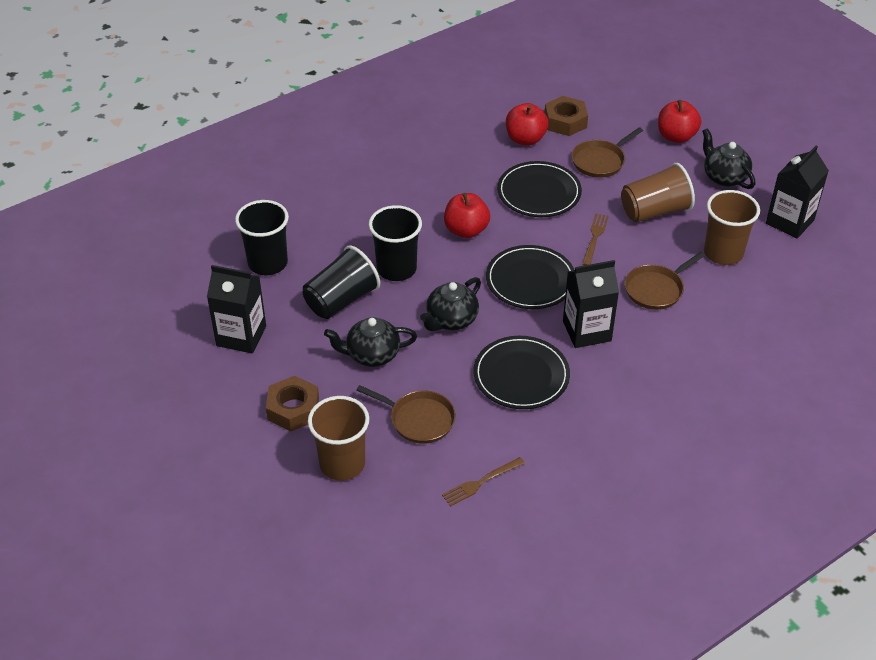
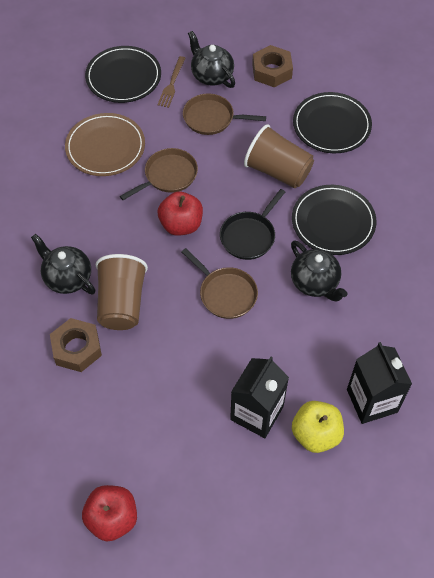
black carton: 3 -> 2
black cup: 3 -> 0
black pan: 0 -> 1
brown cup: 3 -> 2
brown fork: 2 -> 1
brown plate: 0 -> 1
red apple: 3 -> 2
yellow apple: 0 -> 1

